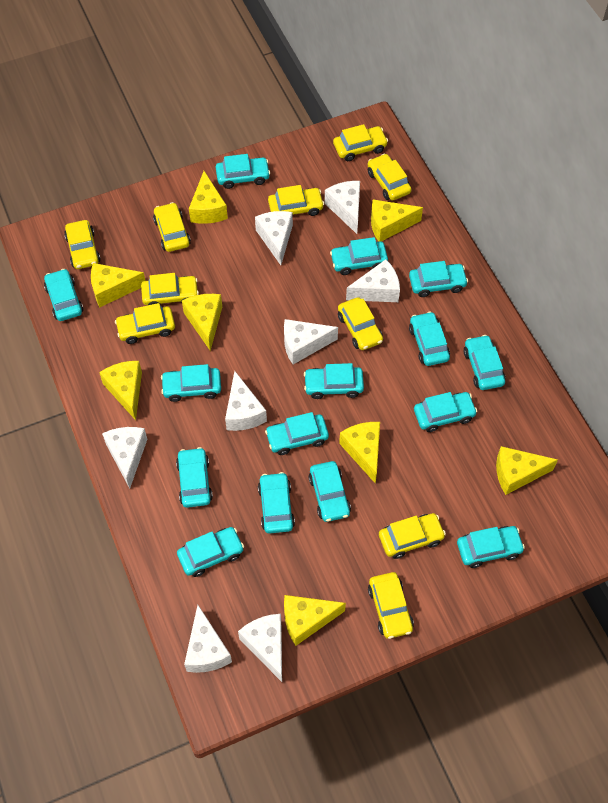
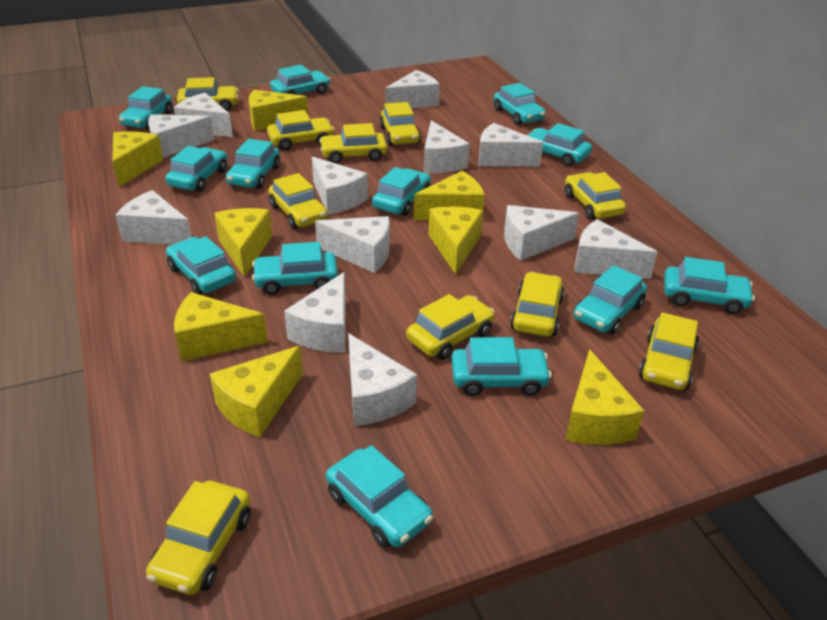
turquoise car: 15 -> 13
white cheese: 8 -> 12

